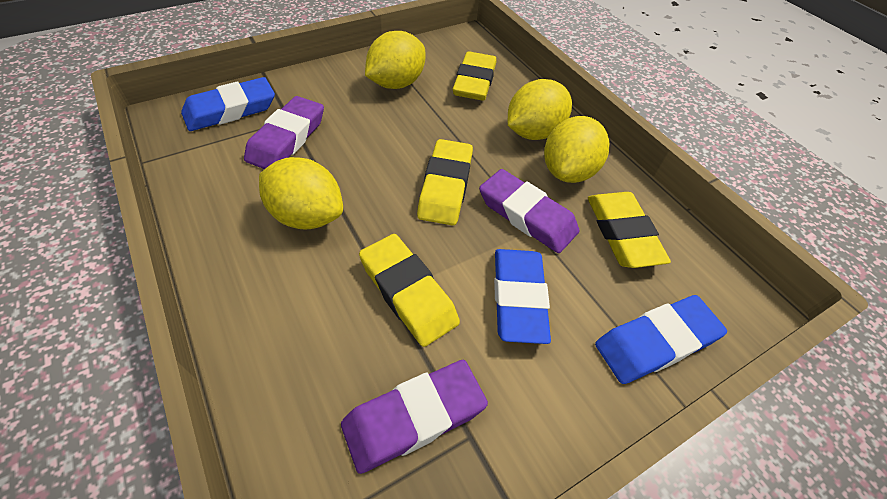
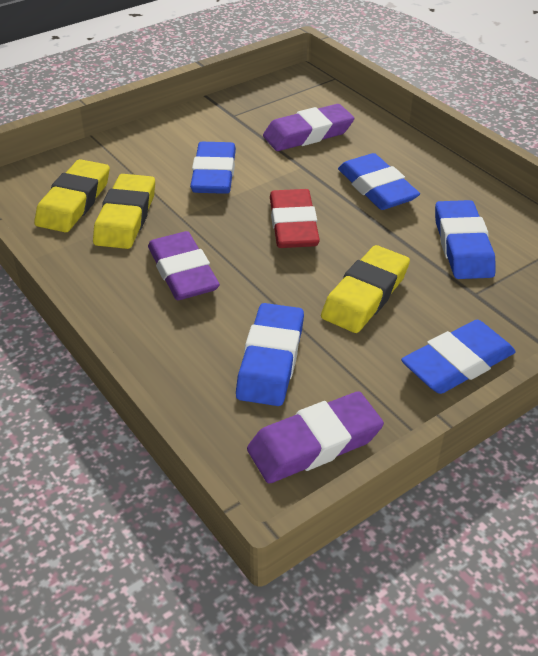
blue eraser: 3 -> 5
red eraser: 0 -> 1
yellow eraser: 4 -> 3
yellow lemon: 4 -> 0

